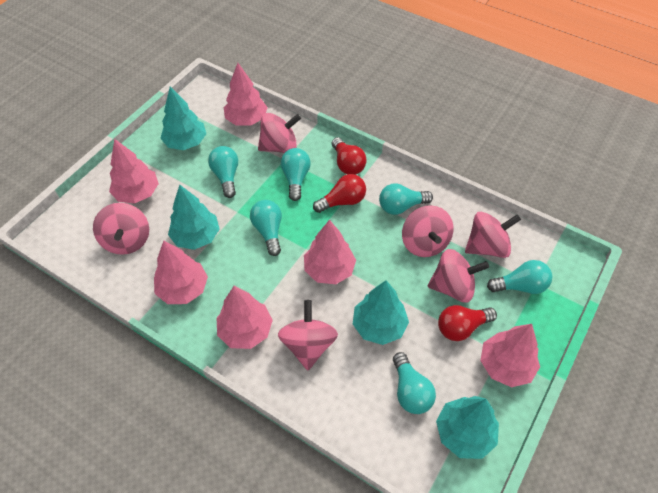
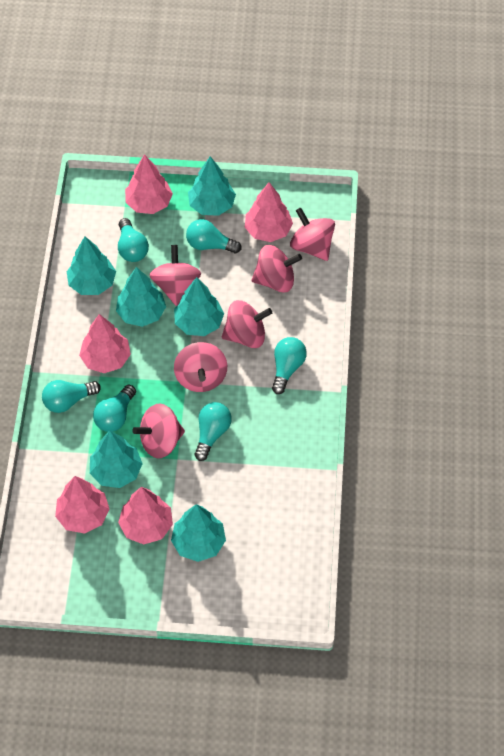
pink tree: 6 -> 5
red light bulb: 3 -> 0
turquoise tree: 4 -> 6

